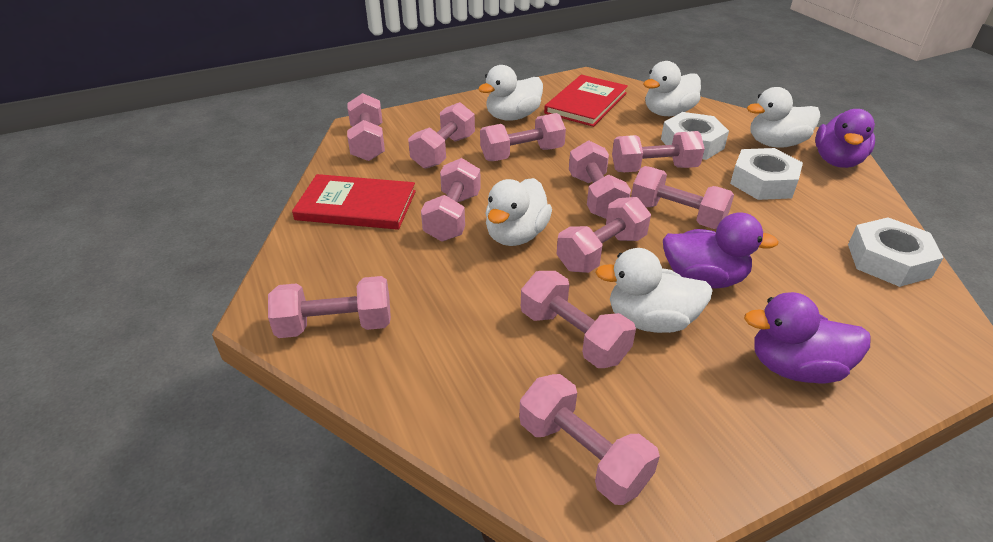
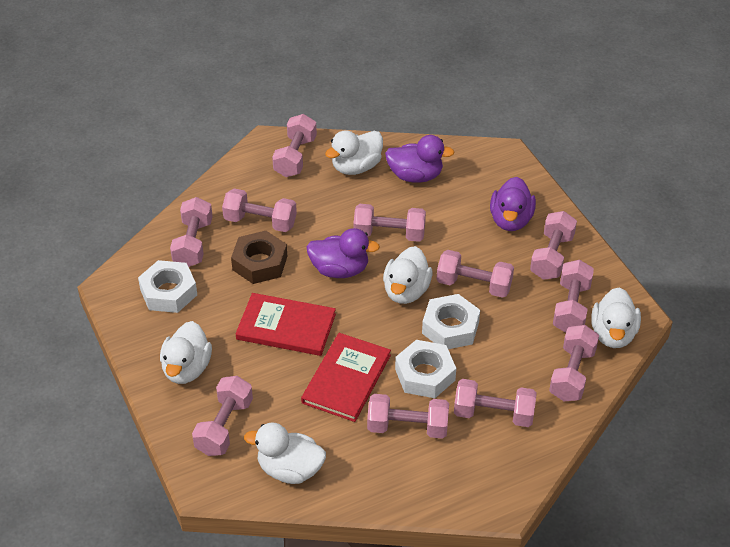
brown nut: 0 -> 1

